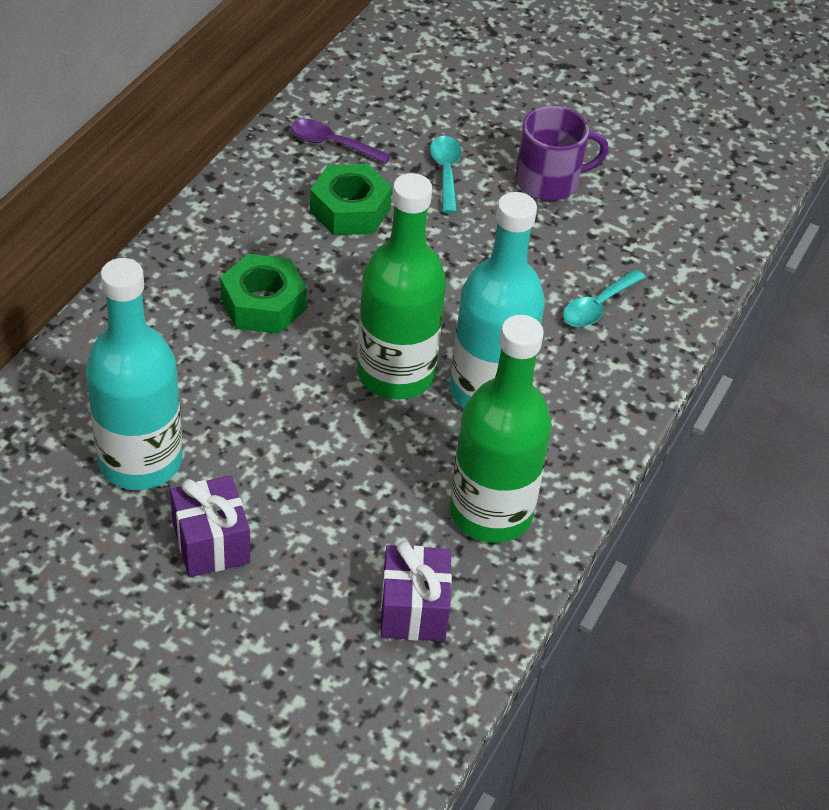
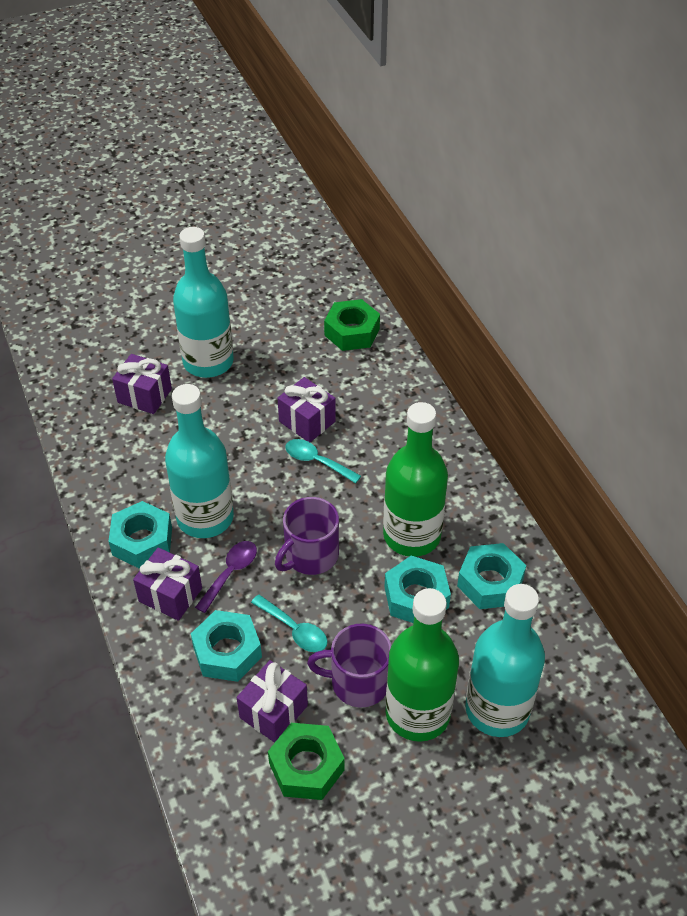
purple gift: 2 -> 4
purple mug: 1 -> 2
turquoise bottle: 2 -> 3
turquoise nut: 0 -> 4

